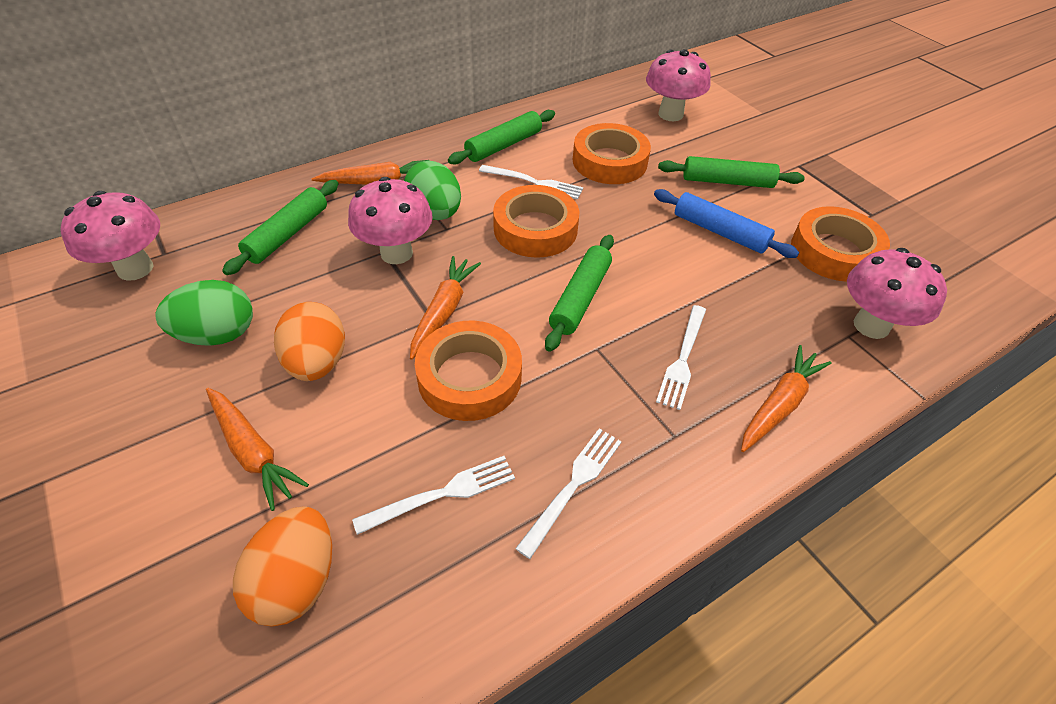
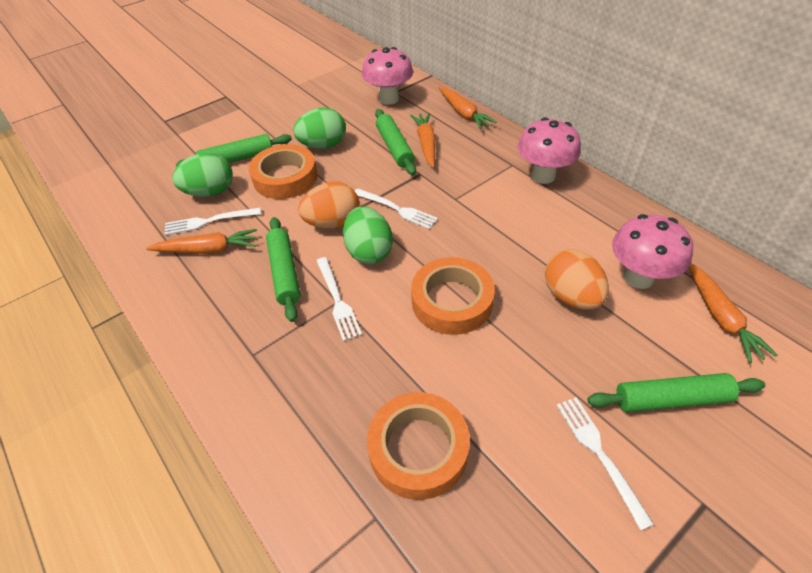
blue rolling pin: 1 -> 0
green egg: 2 -> 3
orange tape: 4 -> 3
pink mushroom: 4 -> 3

